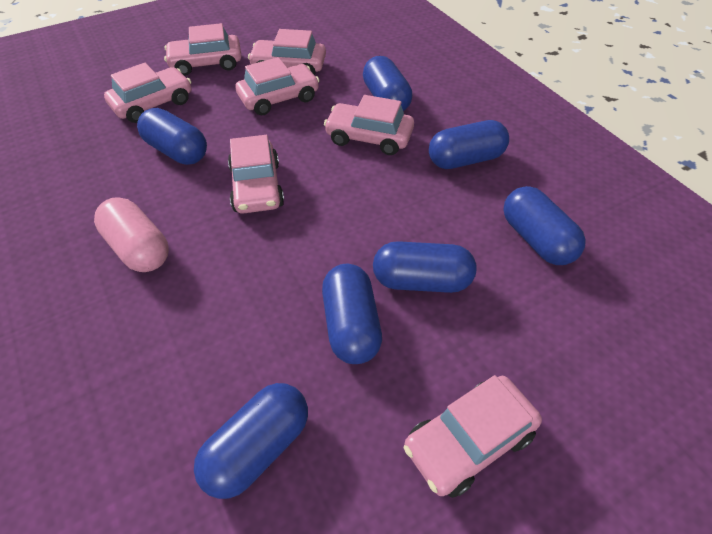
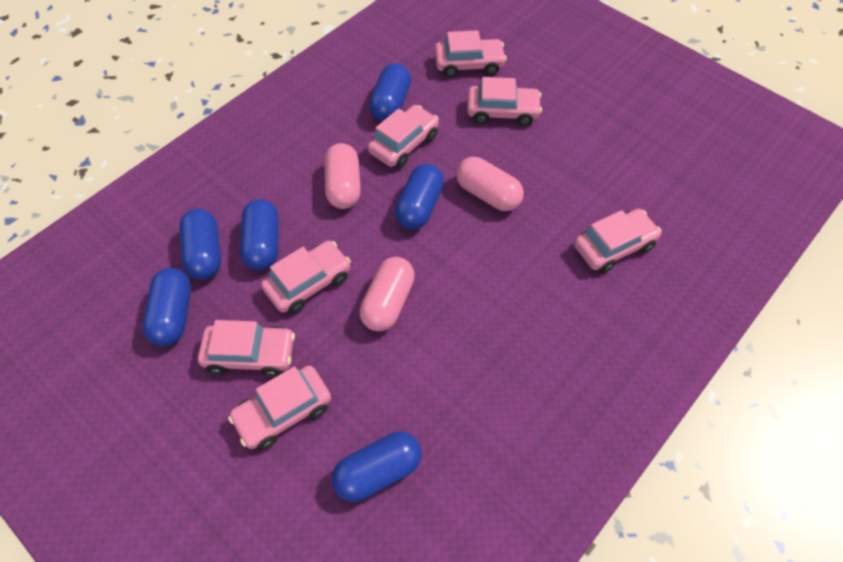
blue capsule: 7 -> 6
pink capsule: 1 -> 3

